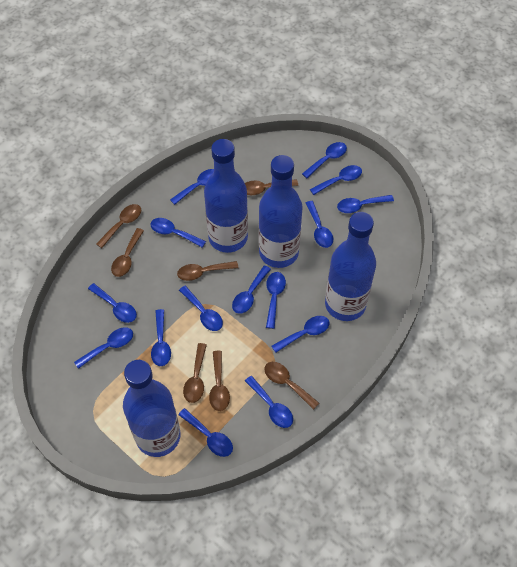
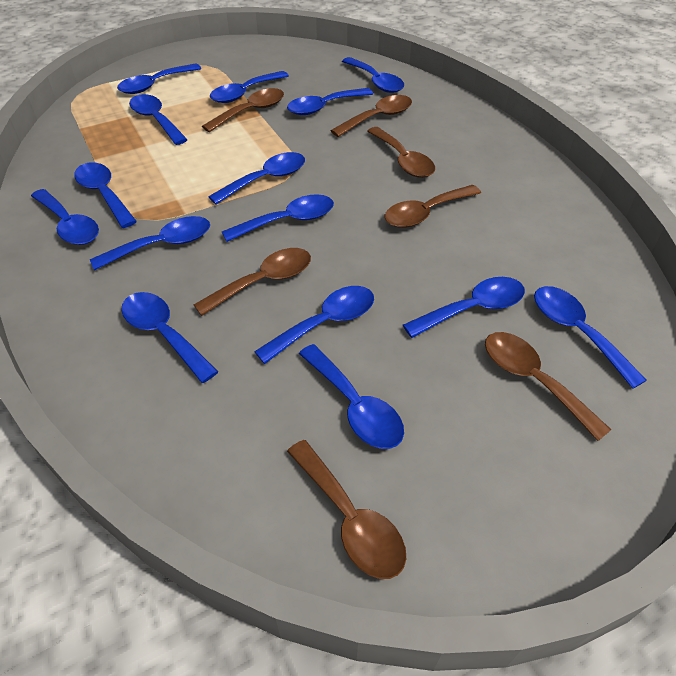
blue bottle: 4 -> 0

